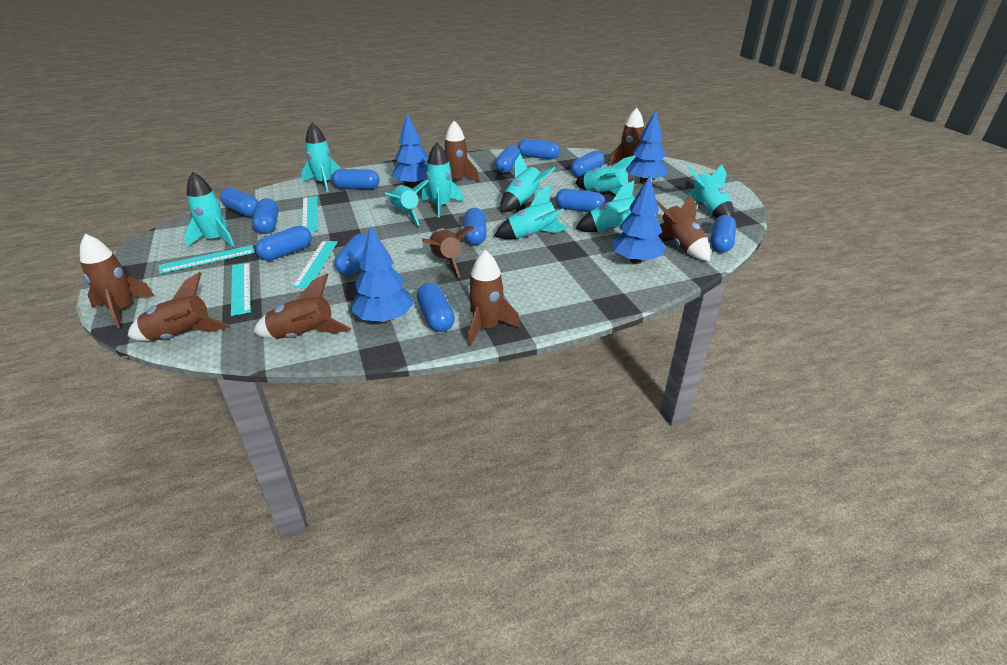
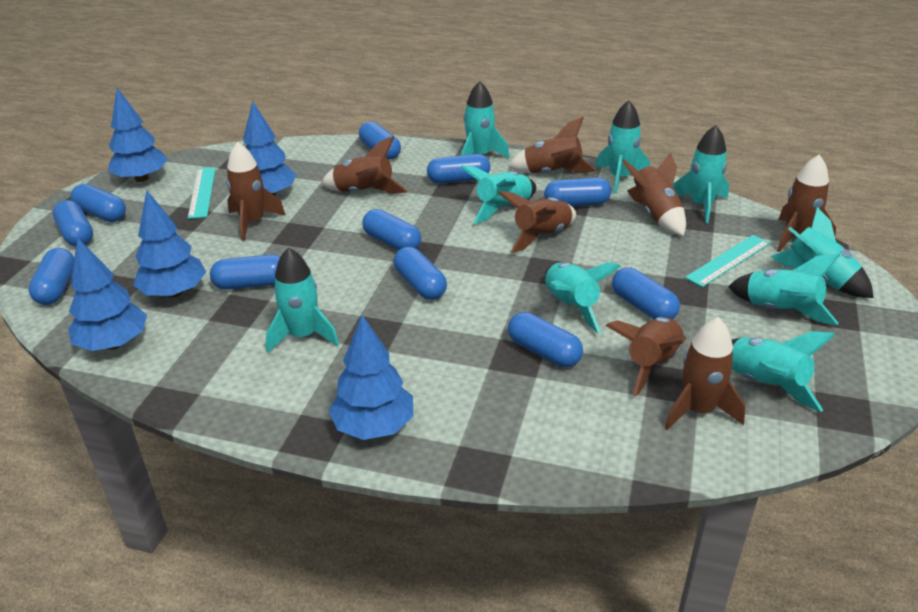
blue capsule: 12 -> 11
blue tree: 4 -> 5
turquoise ruler: 4 -> 2

